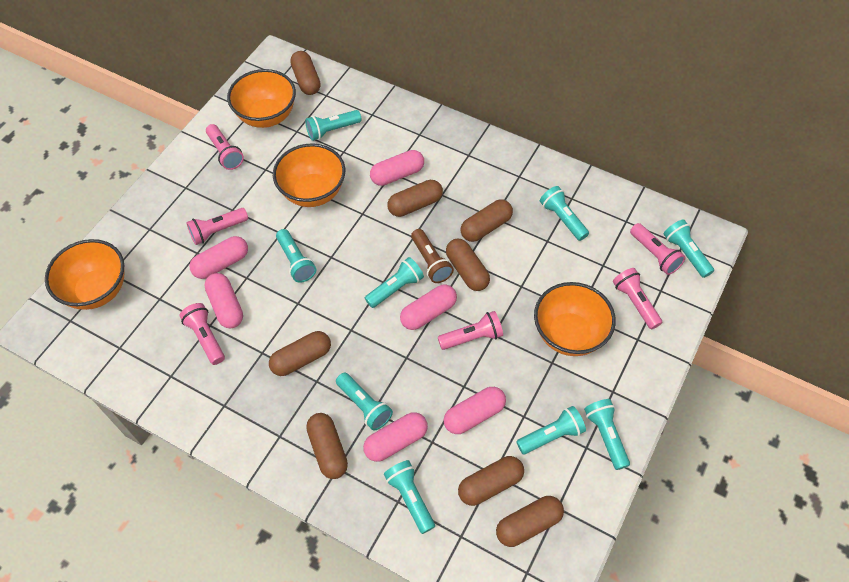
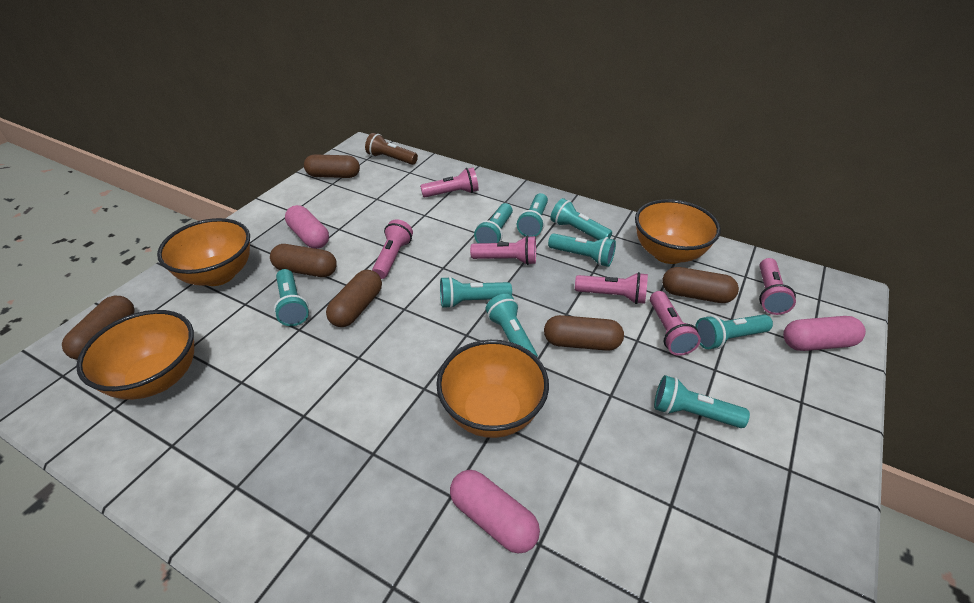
brown capsule: 8 -> 6
pink capsule: 6 -> 3

